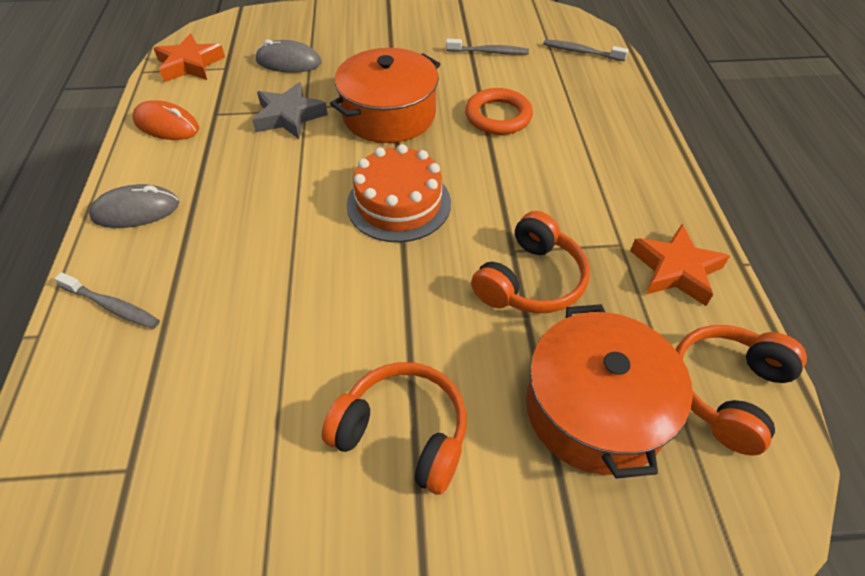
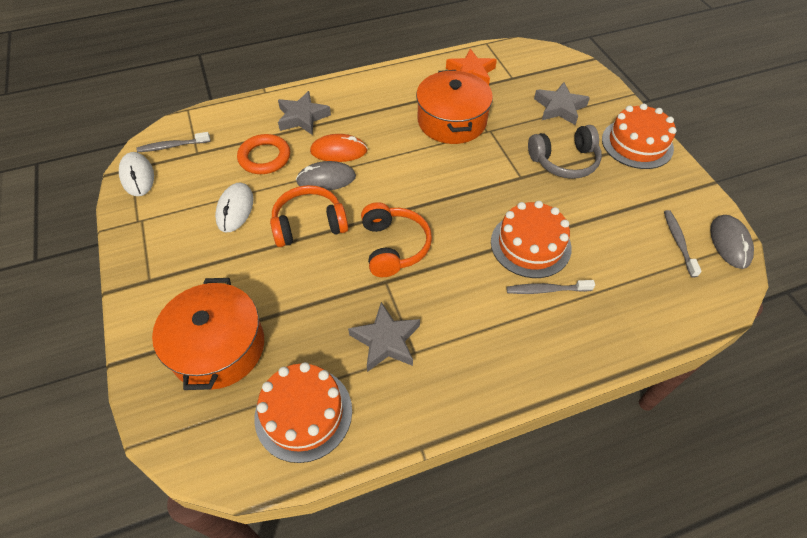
grey headphones: 0 -> 1
grey star: 1 -> 3
orange cake: 1 -> 3
orange headphones: 3 -> 2
orange star: 2 -> 1
white mouse: 0 -> 2

